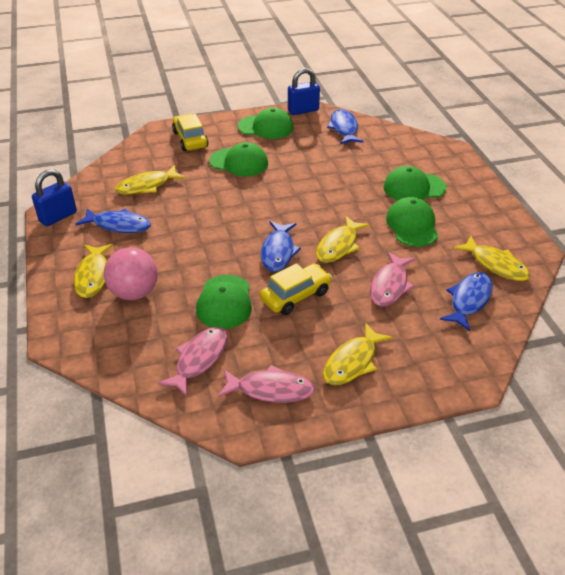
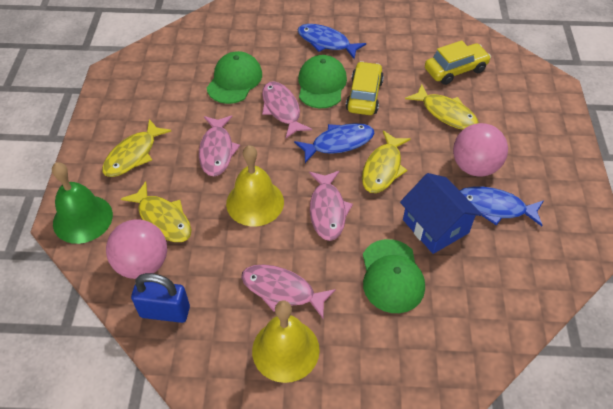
blue fish: 4 -> 3
blue house: 0 -> 1
blue padlock: 2 -> 1
green bell: 0 -> 1
green cap: 5 -> 3
pink ball: 1 -> 2
pink fish: 3 -> 4
yellow bell: 0 -> 2
yellow fish: 5 -> 4

